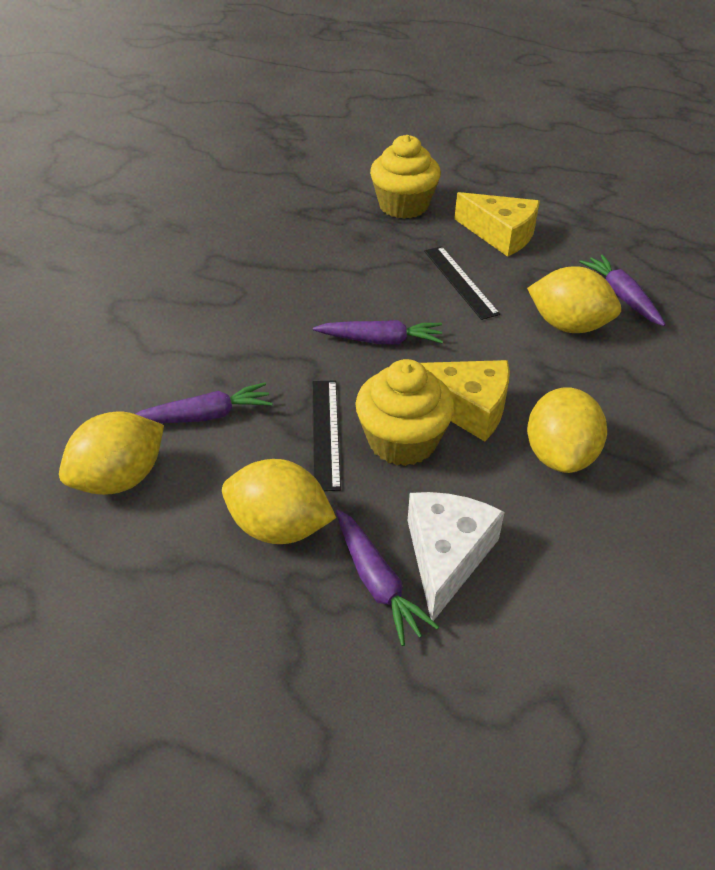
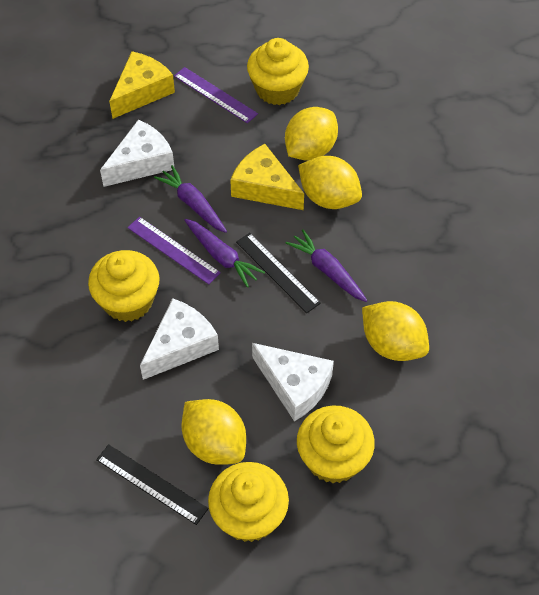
purple carrot: 4 -> 3
purple ruler: 0 -> 2
white cheese: 1 -> 3
yellow cupcake: 2 -> 4

